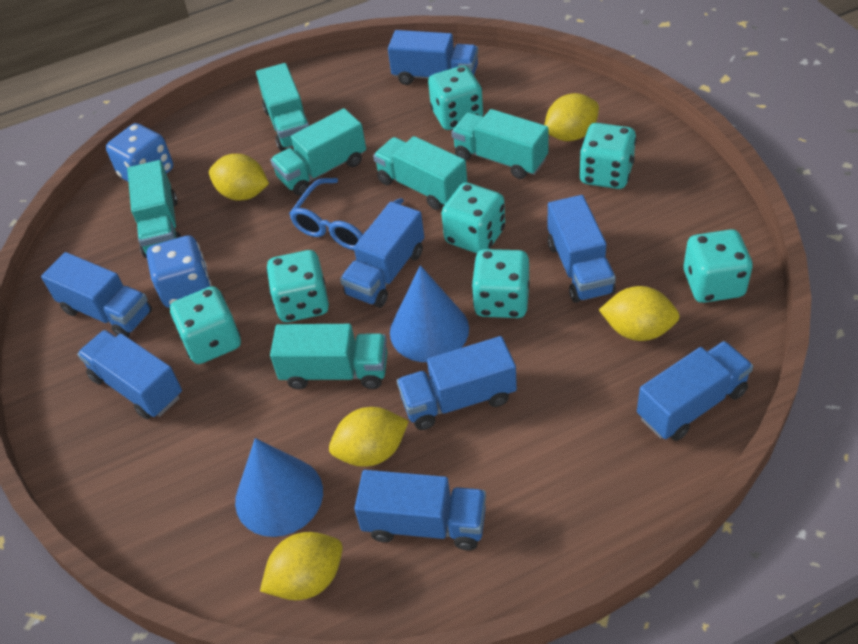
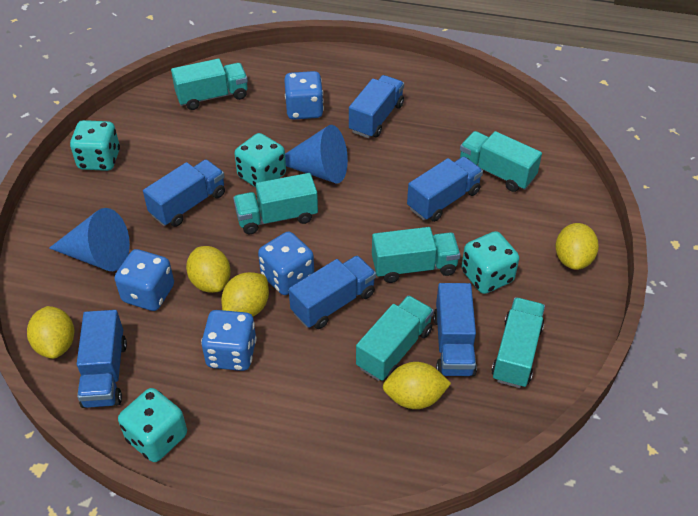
blue dice: 2 -> 4
blue glasses: 1 -> 0
blue truck: 8 -> 6
turquoise dice: 7 -> 4

